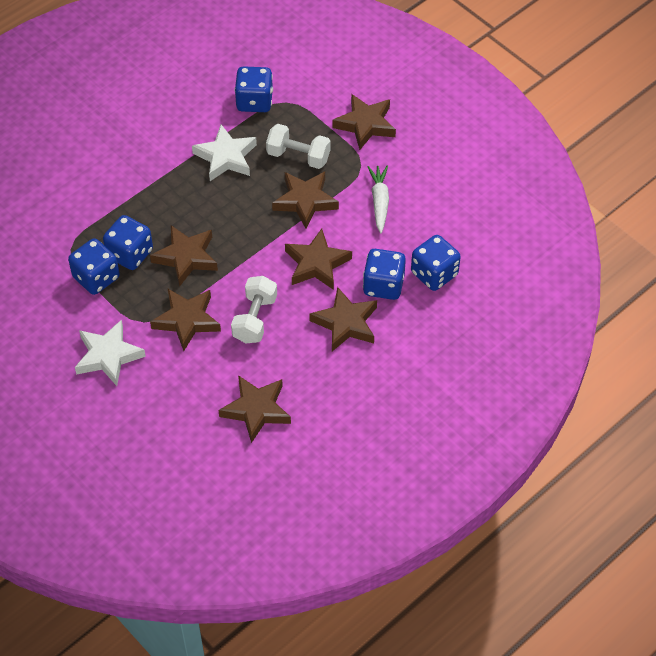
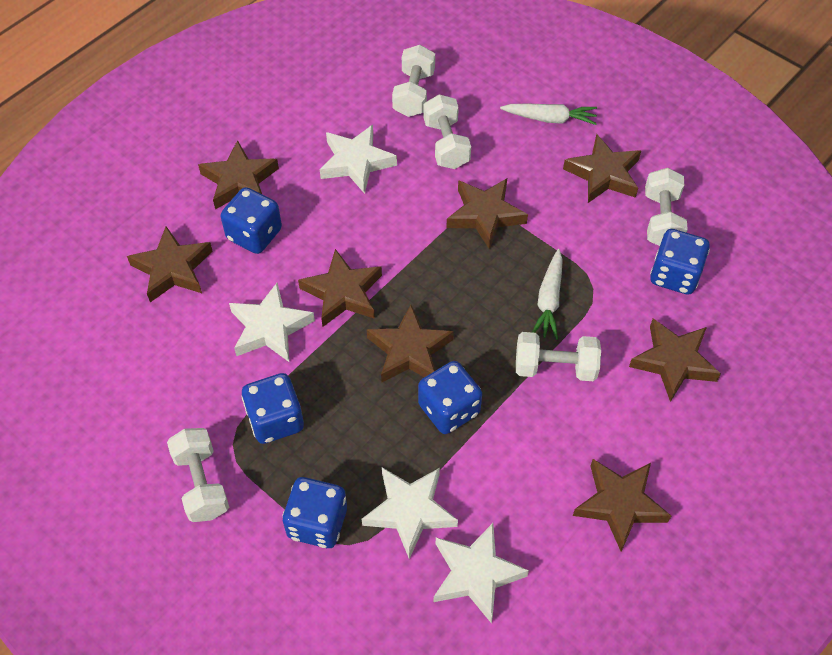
brown star: 7 -> 8
white carrot: 1 -> 2
white dumbbell: 2 -> 5
white star: 2 -> 4

